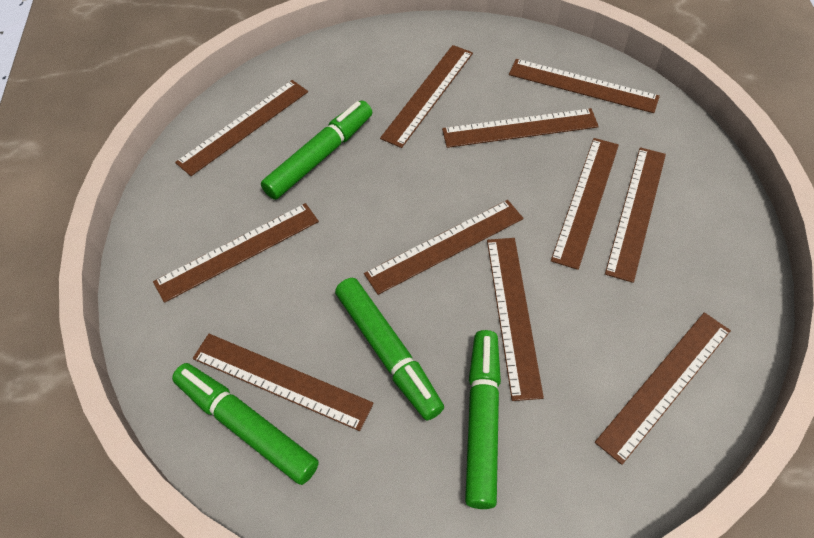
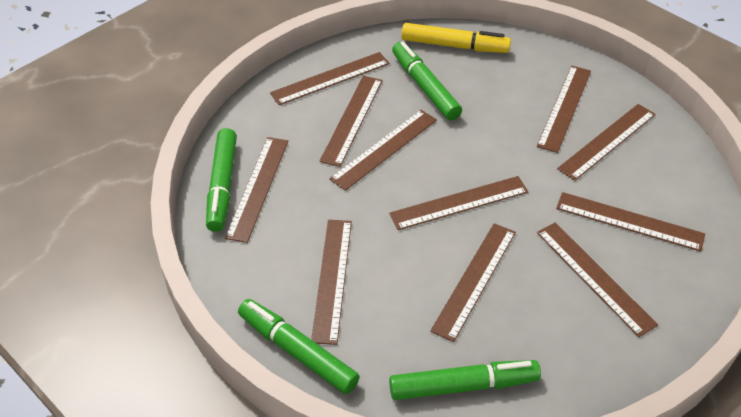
yellow marker: 0 -> 1

